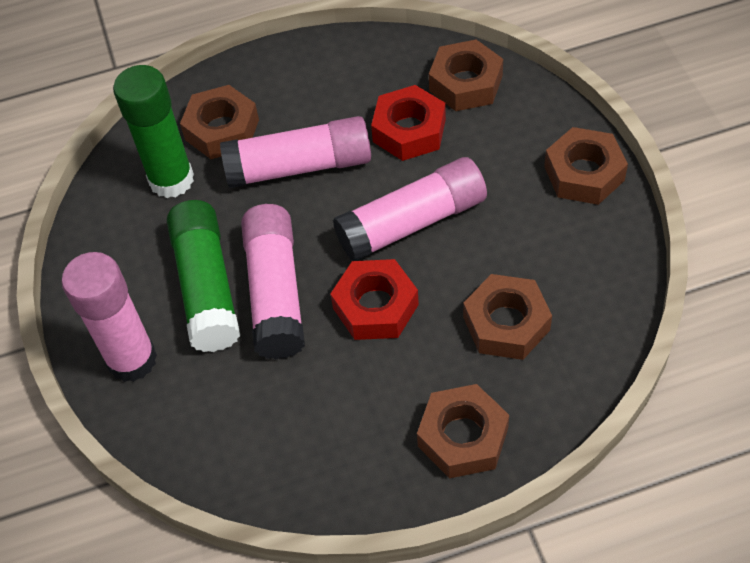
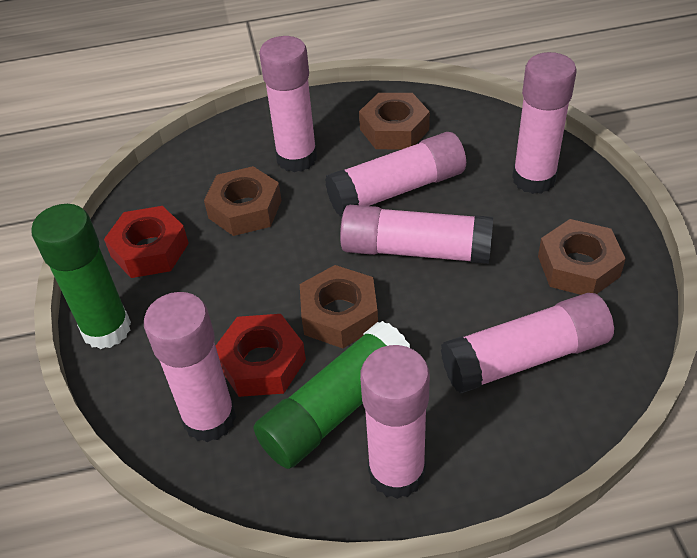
brown nut: 5 -> 4
pink glue stick: 4 -> 7

